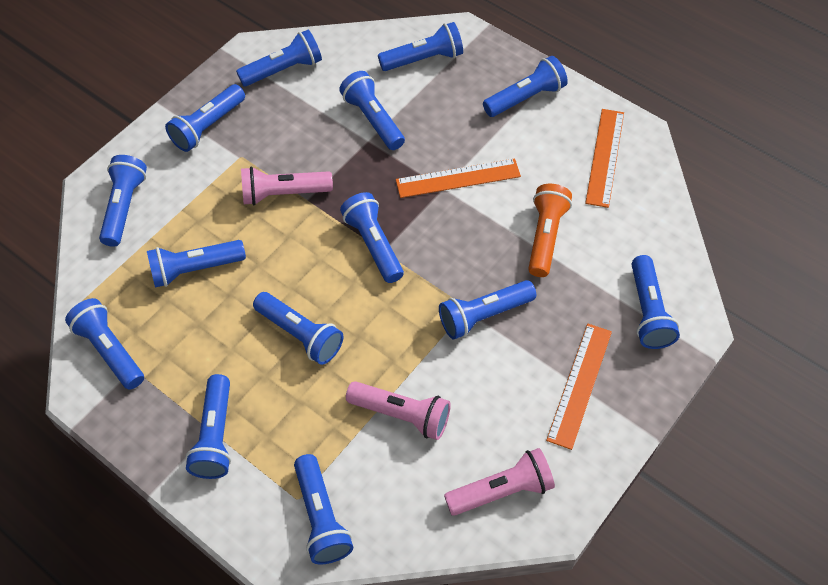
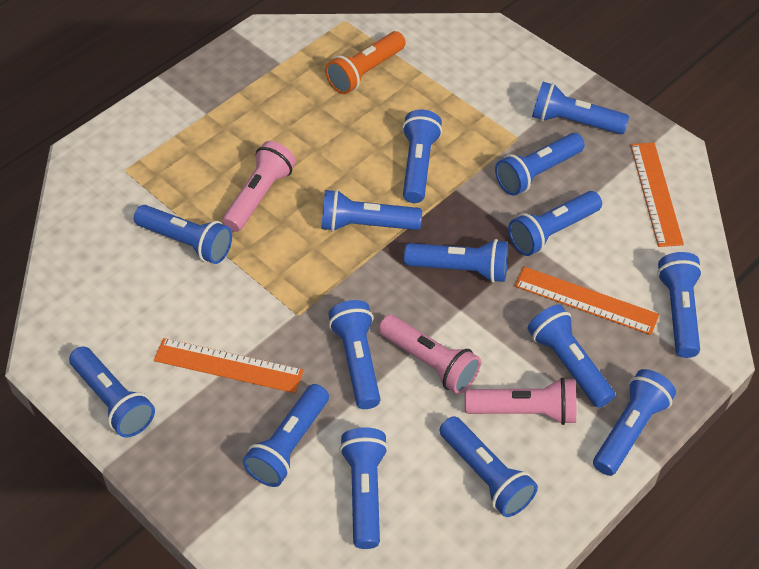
blue flashlight: 14 -> 15

